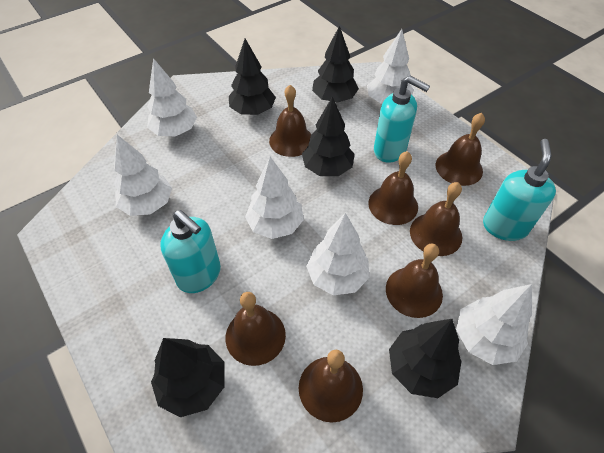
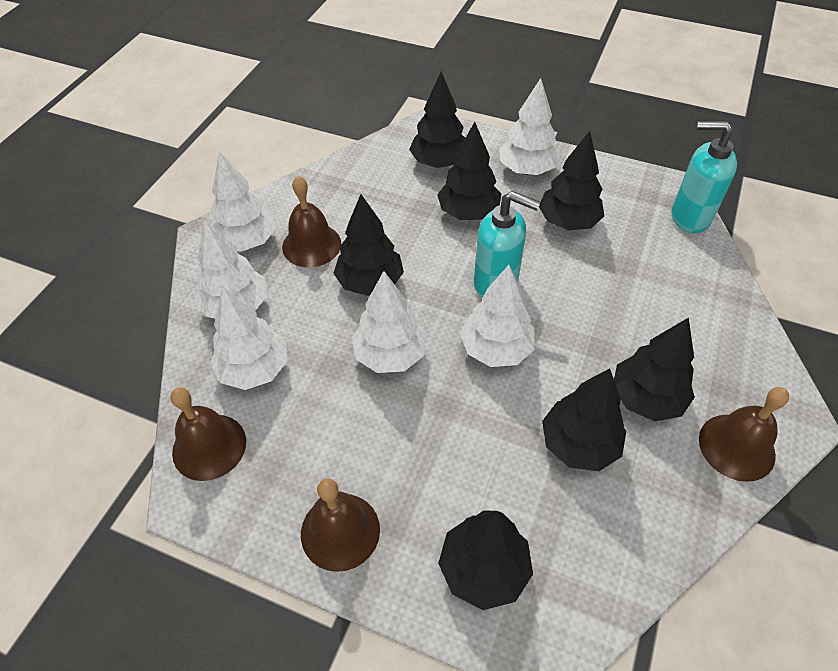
black tree: 5 -> 7
brown bell: 7 -> 4
turquoise soap dispenser: 3 -> 2

